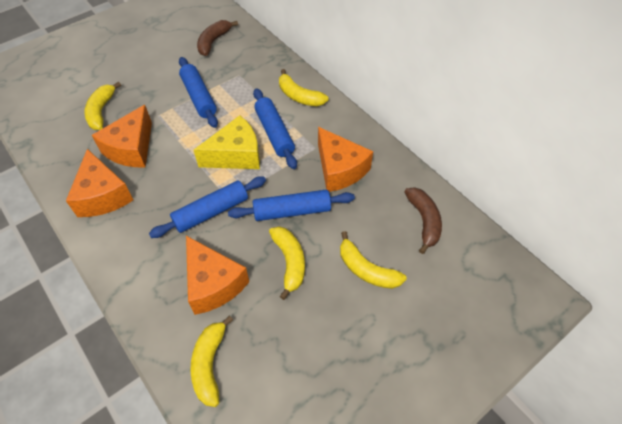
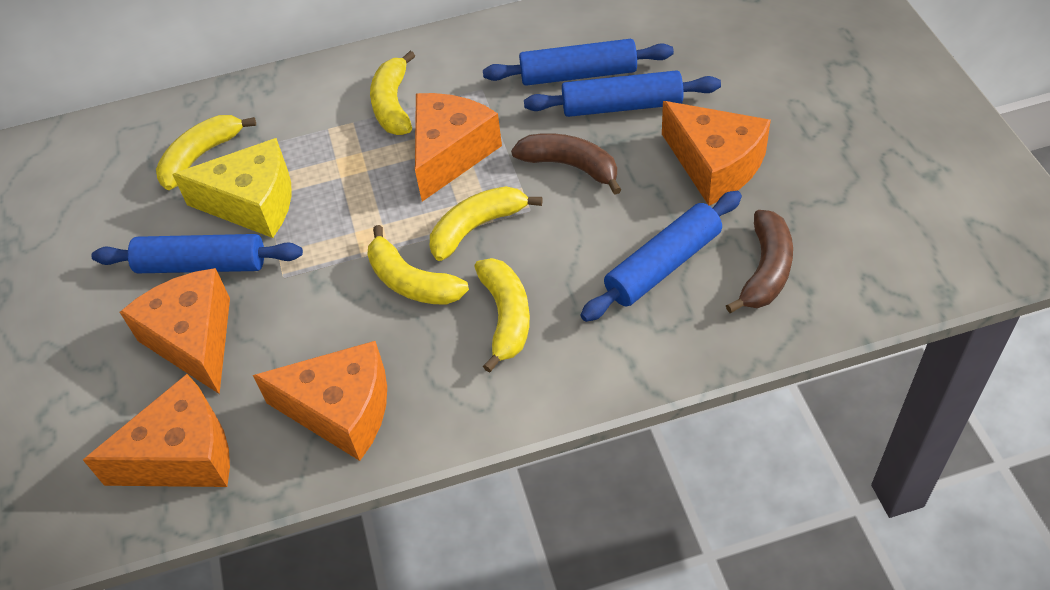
orange cheese: 4 -> 5

